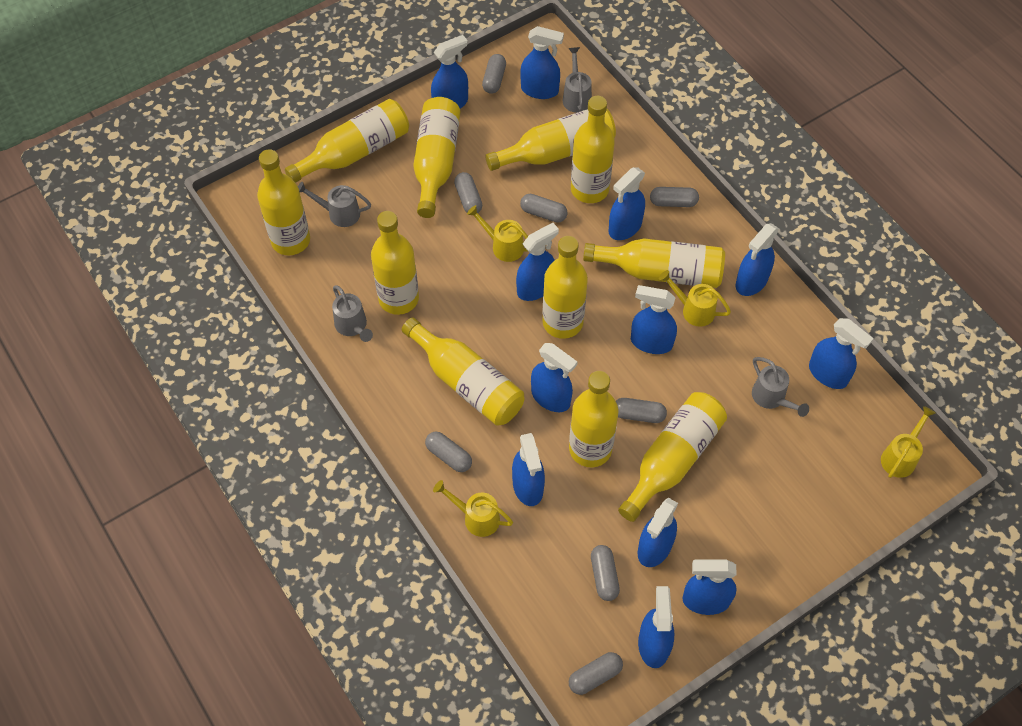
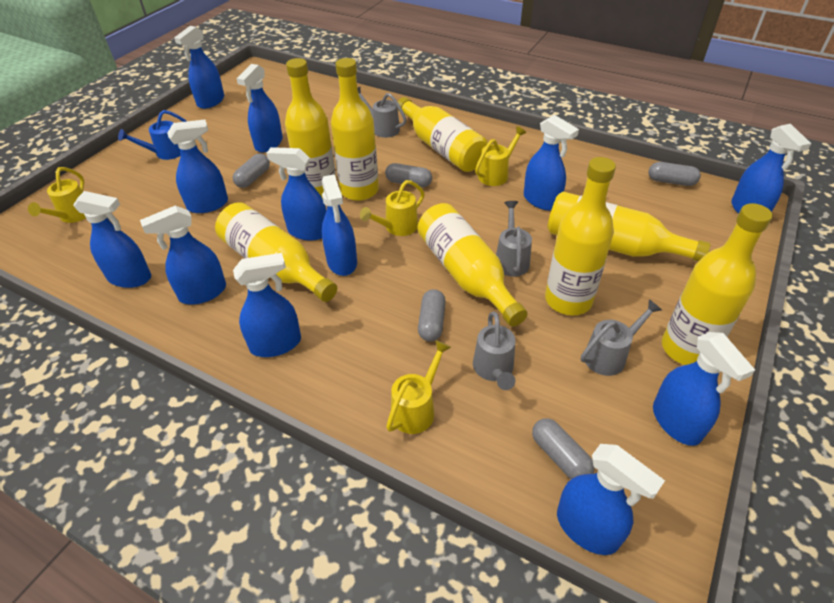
blue watering can: 0 -> 1
grey capsule: 8 -> 5
yellow bottle: 11 -> 8

